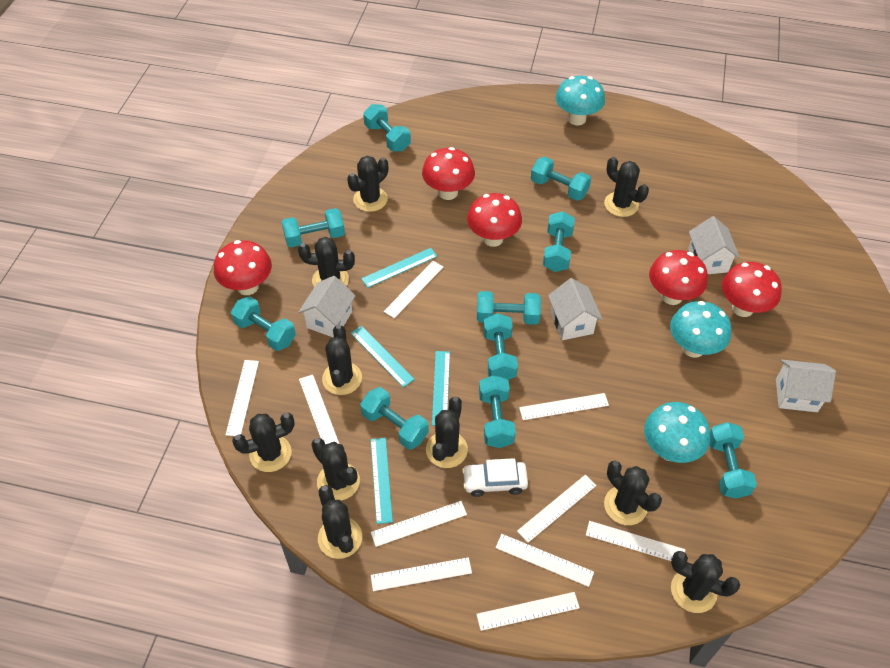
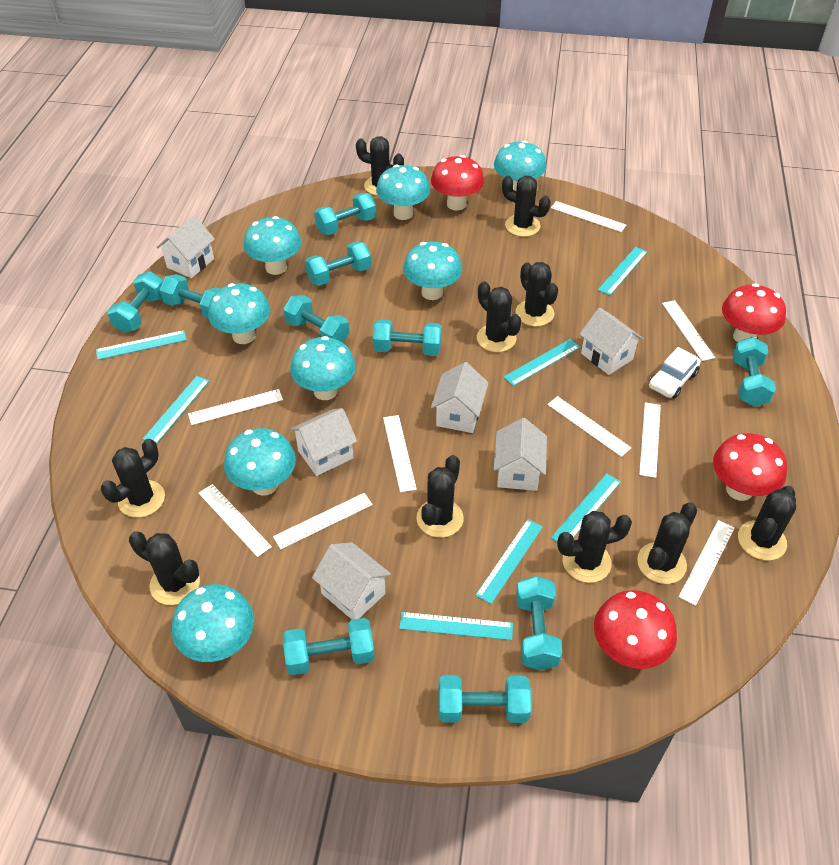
red mushroom: 5 -> 4
turquoise mushroom: 3 -> 8
turquoise ruler: 4 -> 7
white house: 4 -> 6
white ruler: 10 -> 9

